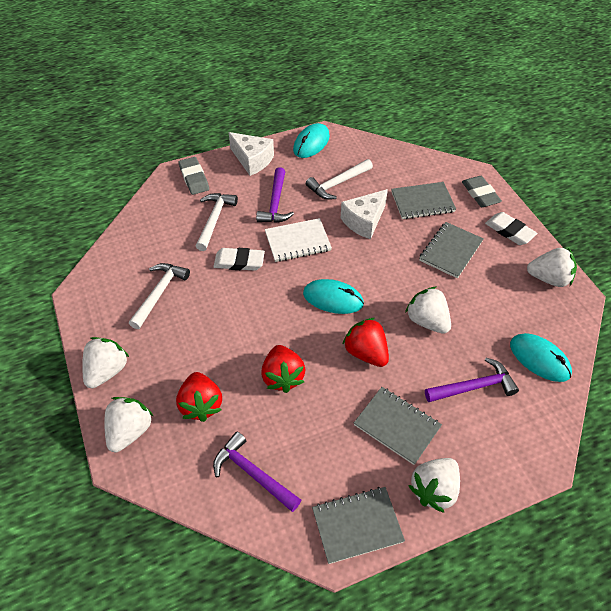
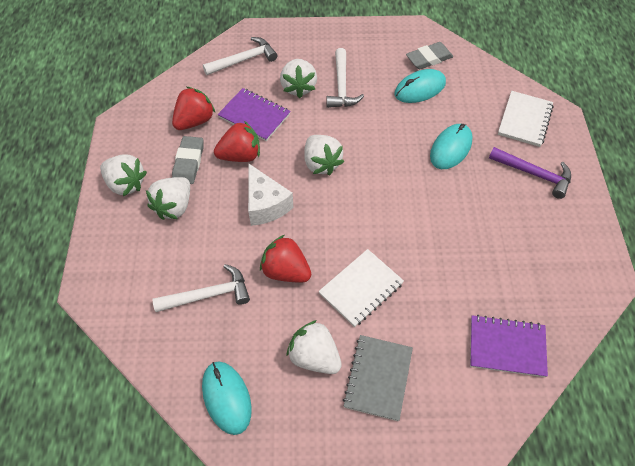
grey notebook: 4 -> 1
purple hammer: 3 -> 1
purple notebook: 0 -> 2
white cheese: 2 -> 1
white eraser: 2 -> 0
white notebook: 1 -> 2

